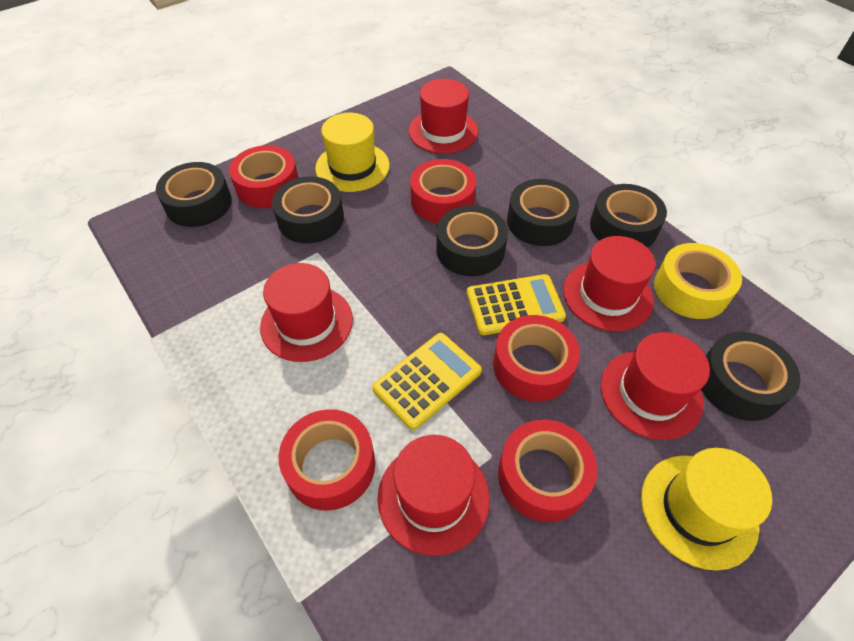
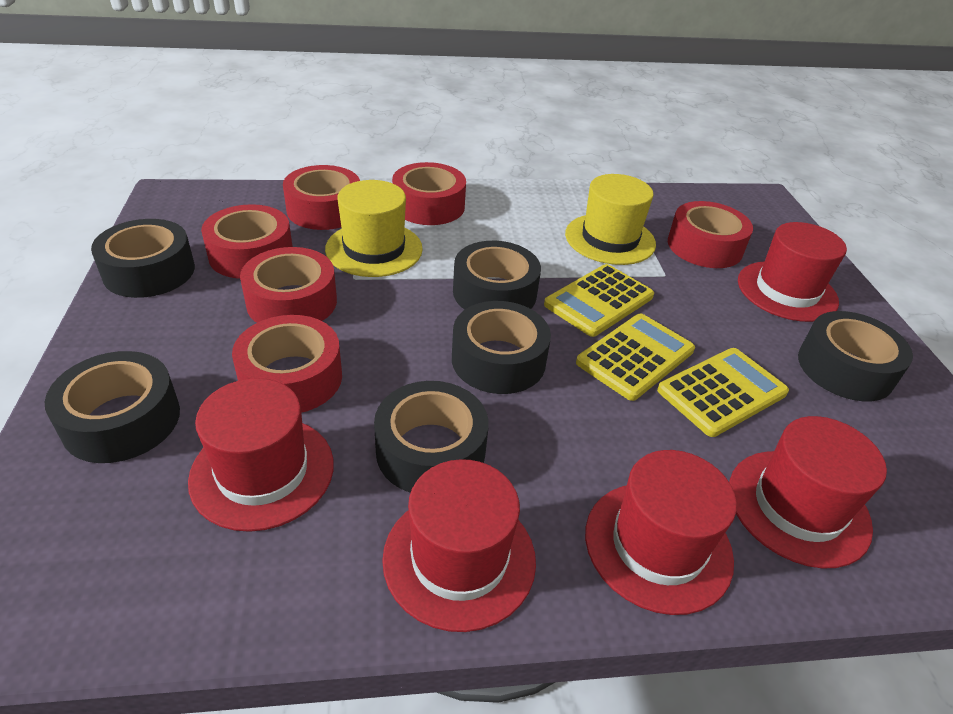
red tape: 5 -> 6
yellow calculator: 2 -> 3
yellow tape: 1 -> 0

